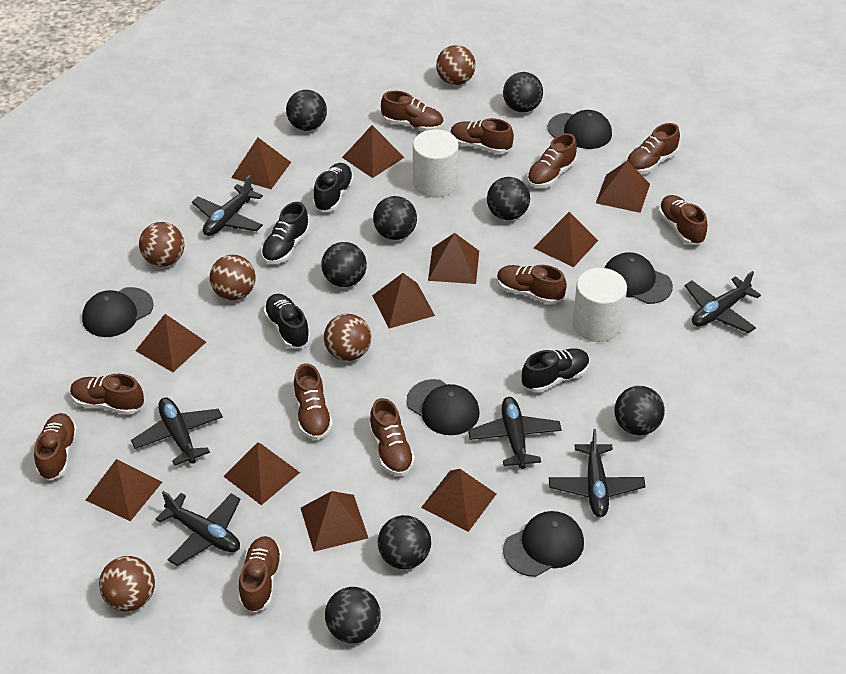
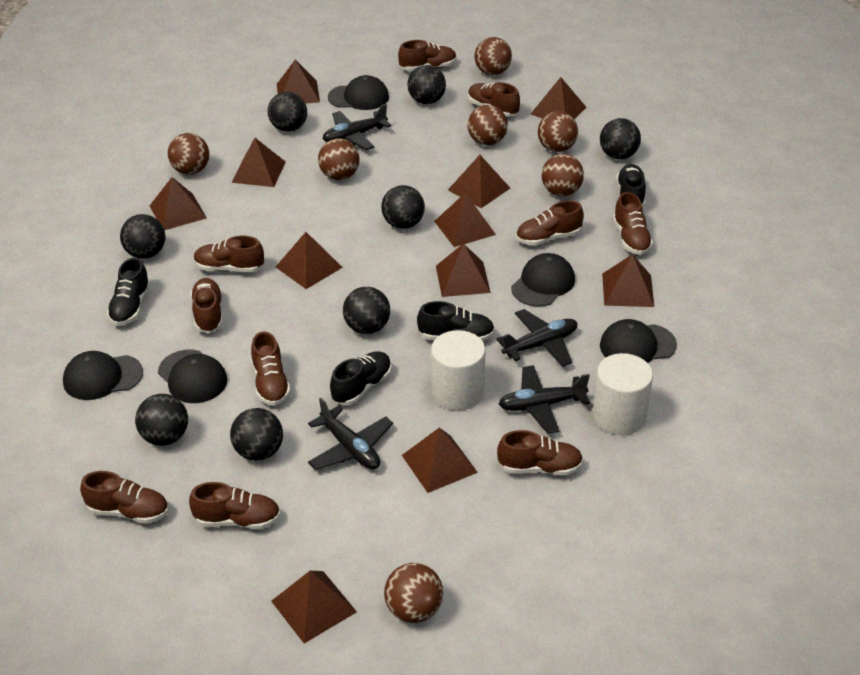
black plane: 6 -> 4
brown ball: 5 -> 7
brown shoe: 11 -> 10

